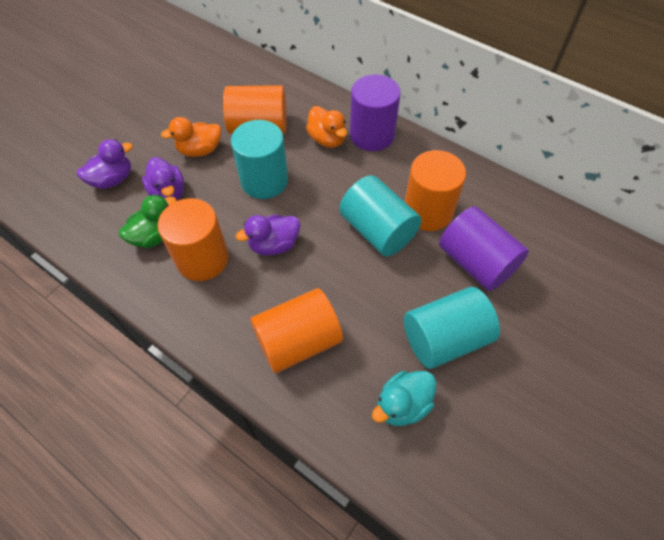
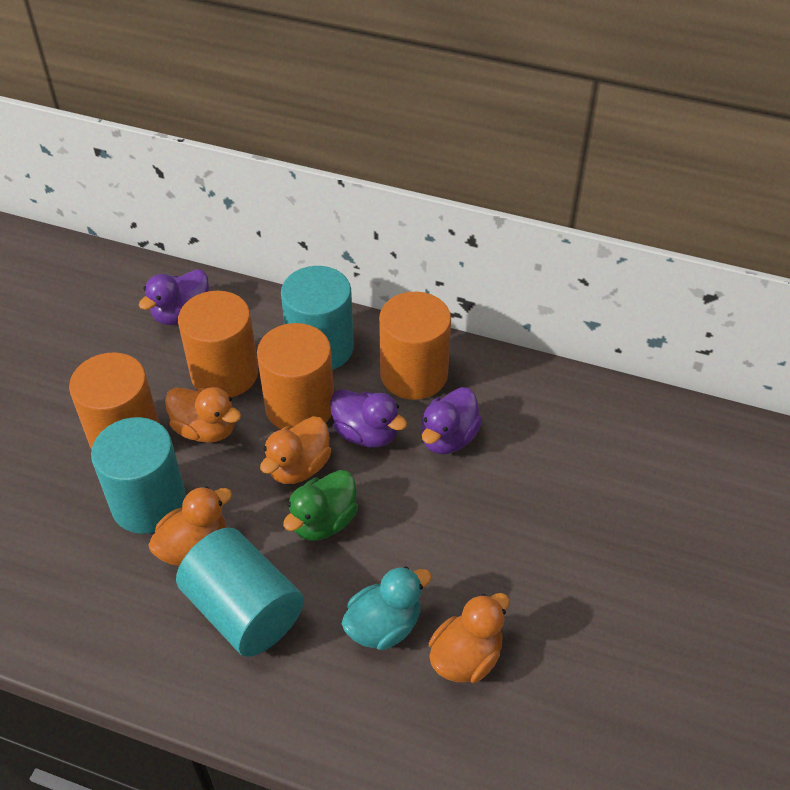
orange duck: 2 -> 4
purple cylinder: 2 -> 0

